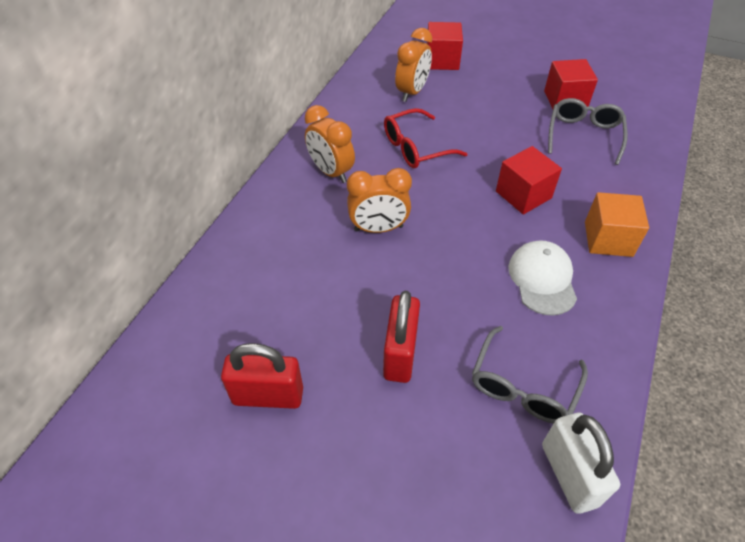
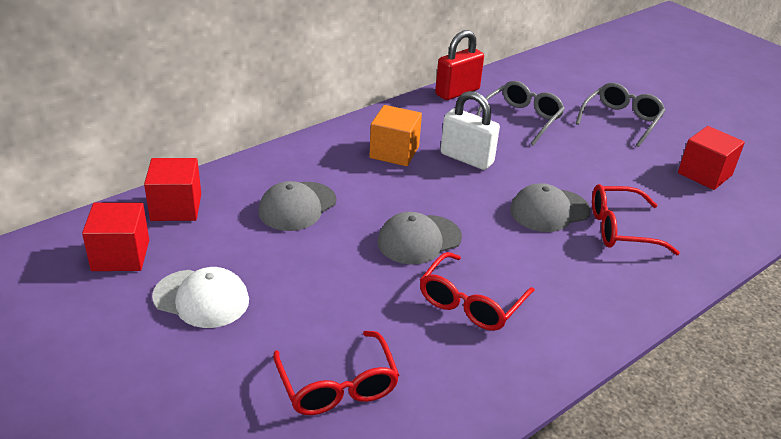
grey cap: 0 -> 3
orange clock: 3 -> 0
red glasses: 1 -> 3
red padlock: 2 -> 1

